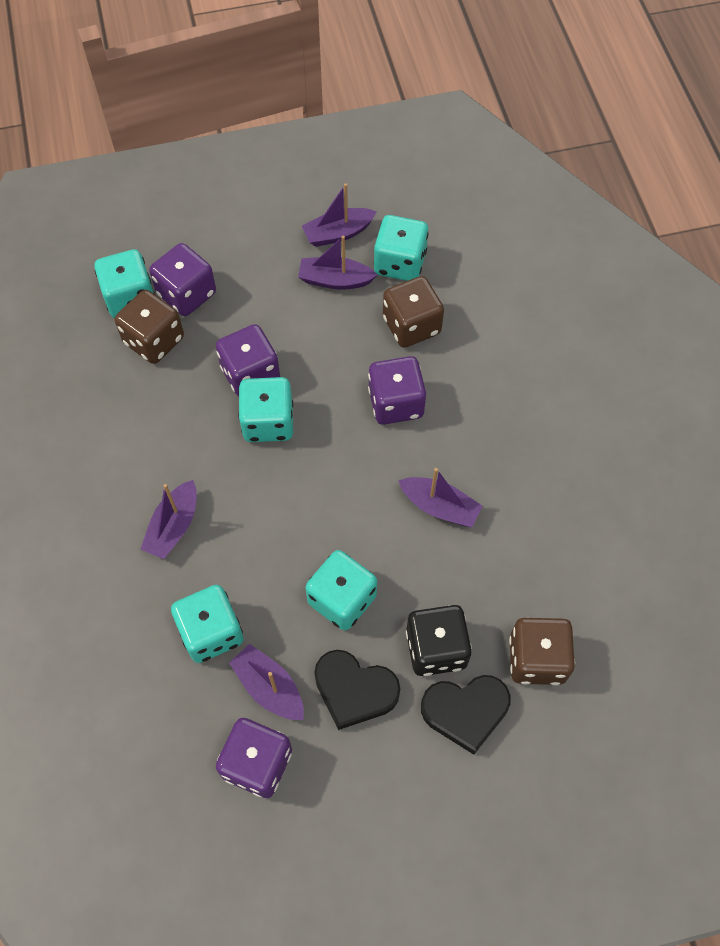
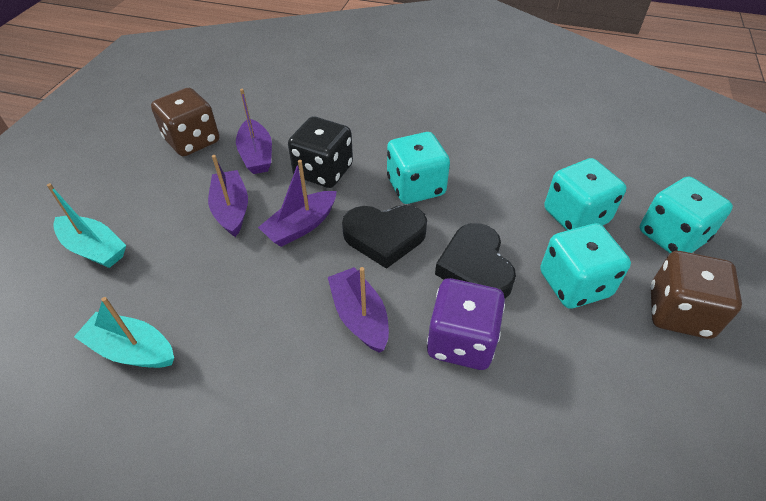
brown dice: 3 -> 2
purple boat: 5 -> 4
purple dice: 4 -> 1
turquoise boat: 0 -> 2
turquoise dice: 5 -> 4

